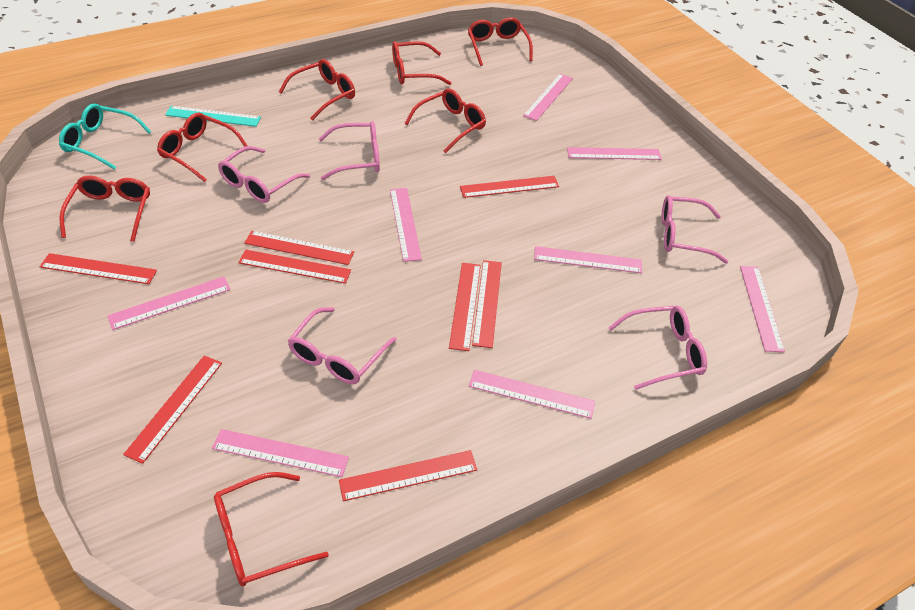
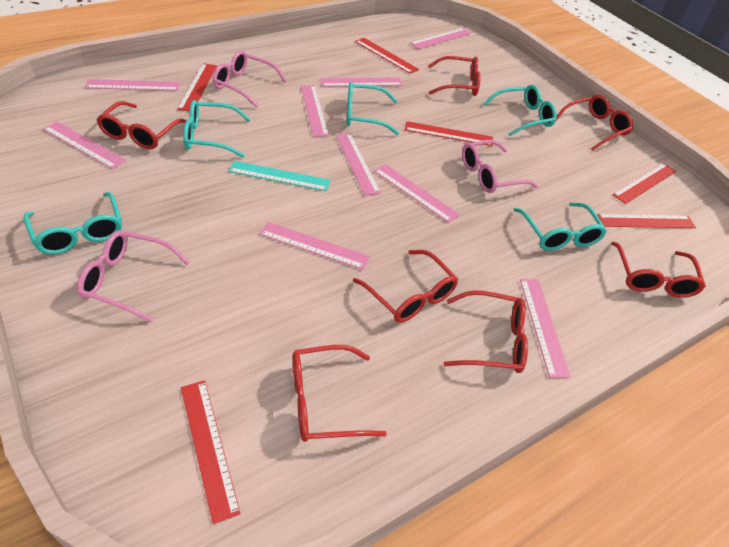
pink glasses: 5 -> 3
pink ruler: 8 -> 9
red ruler: 8 -> 6
turquoise glasses: 1 -> 5

